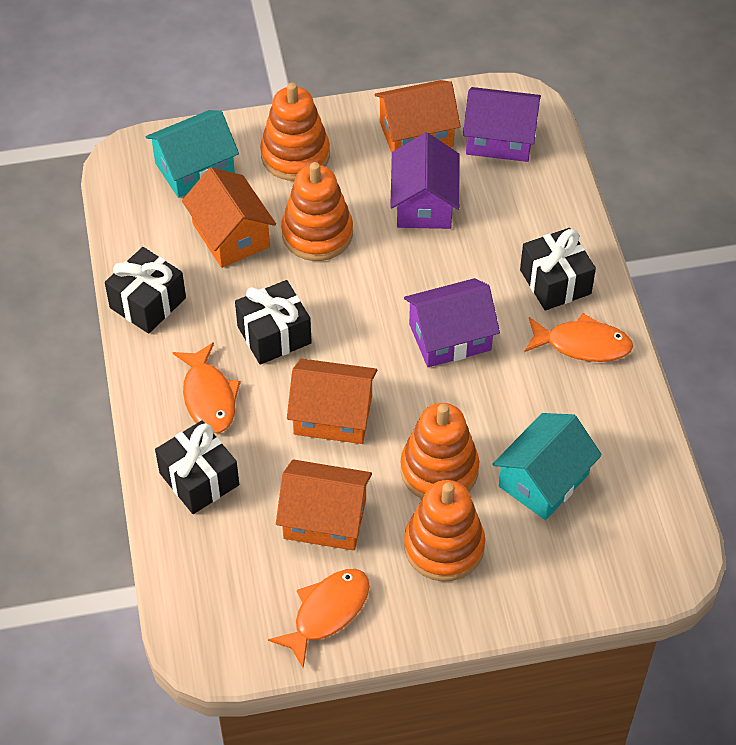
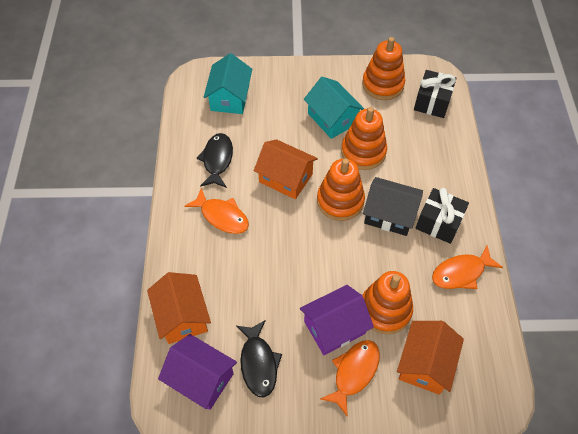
black fish: 0 -> 2
black gift: 4 -> 2
black house: 0 -> 1
orange house: 4 -> 3
purple house: 3 -> 2

